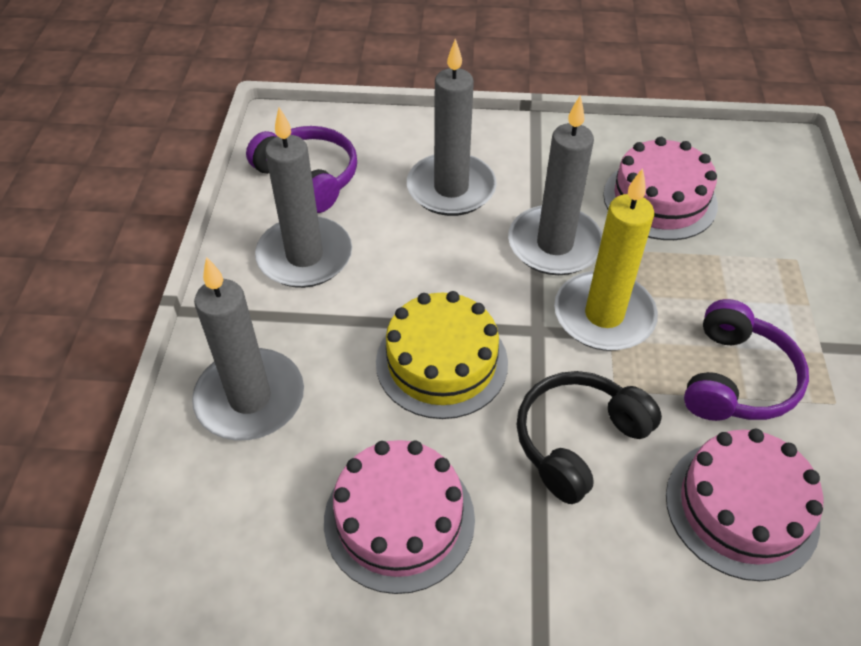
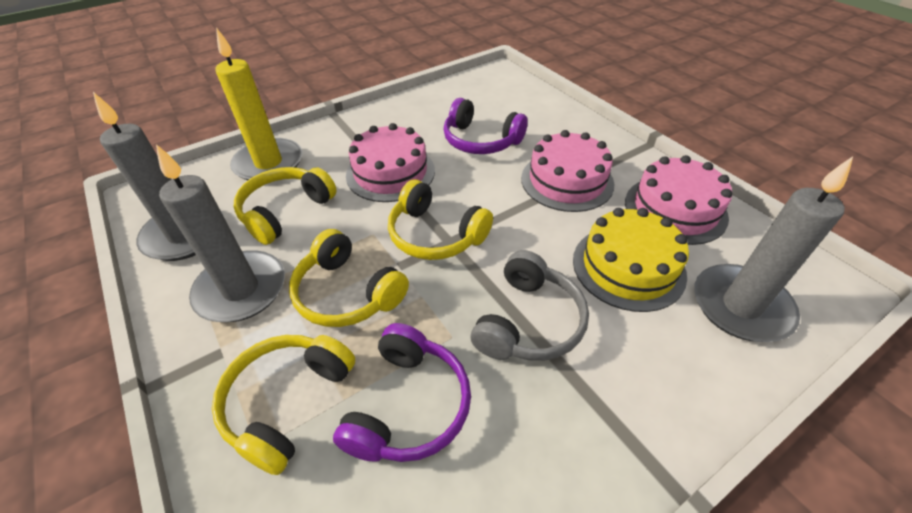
black headphones: 1 -> 0
grey candle: 4 -> 3
grey headphones: 0 -> 1
yellow headphones: 0 -> 4

